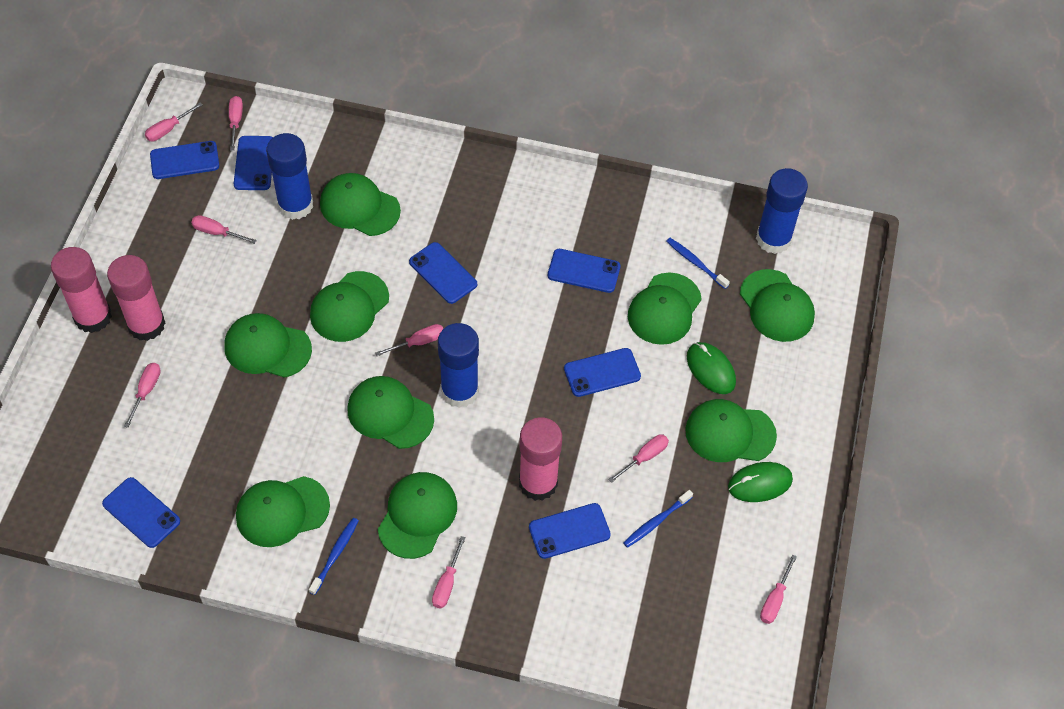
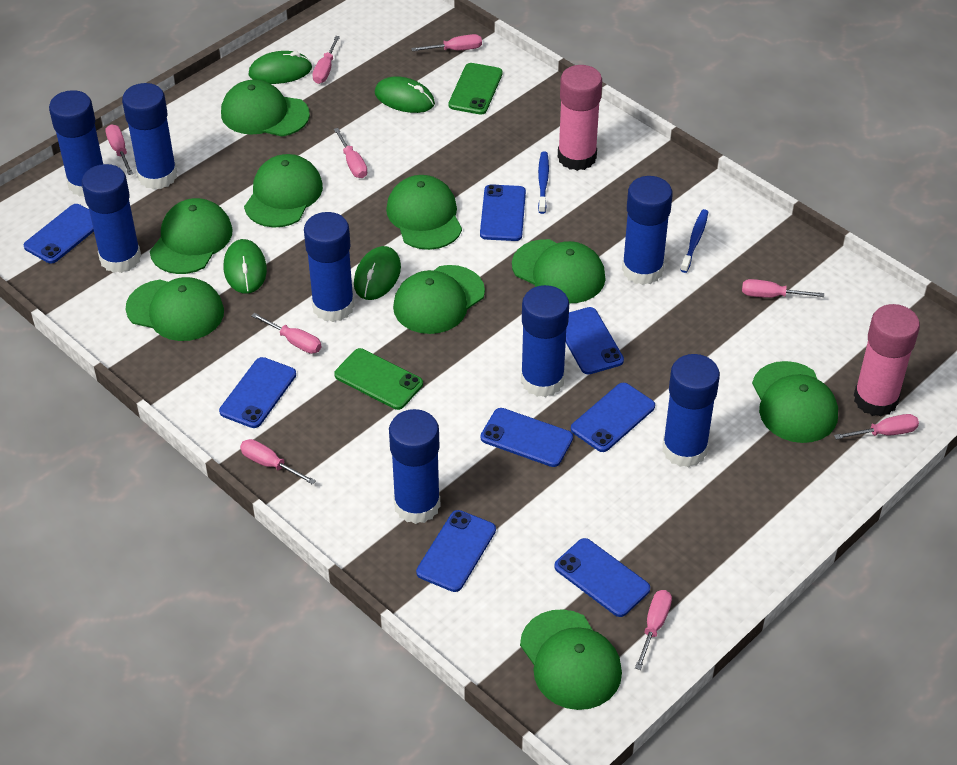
blue glue stick: 3 -> 8
blue phone: 7 -> 8
blue toothbrush: 3 -> 2
green mouse: 2 -> 4
green phone: 0 -> 2
pink glue stick: 3 -> 2
pink screwdriver: 8 -> 9

